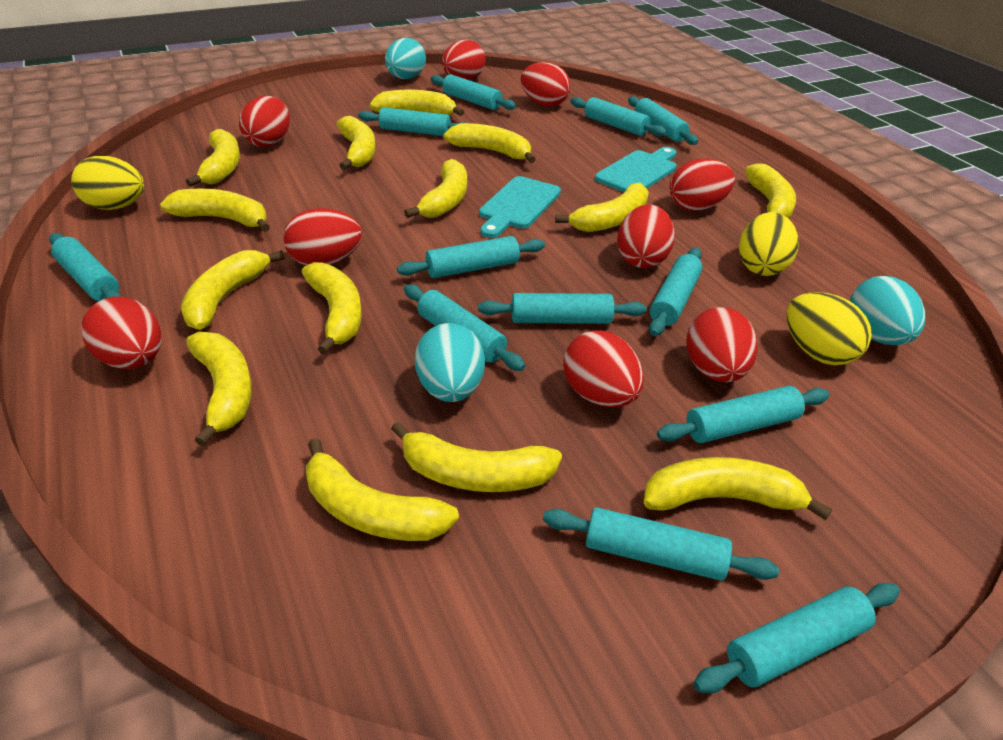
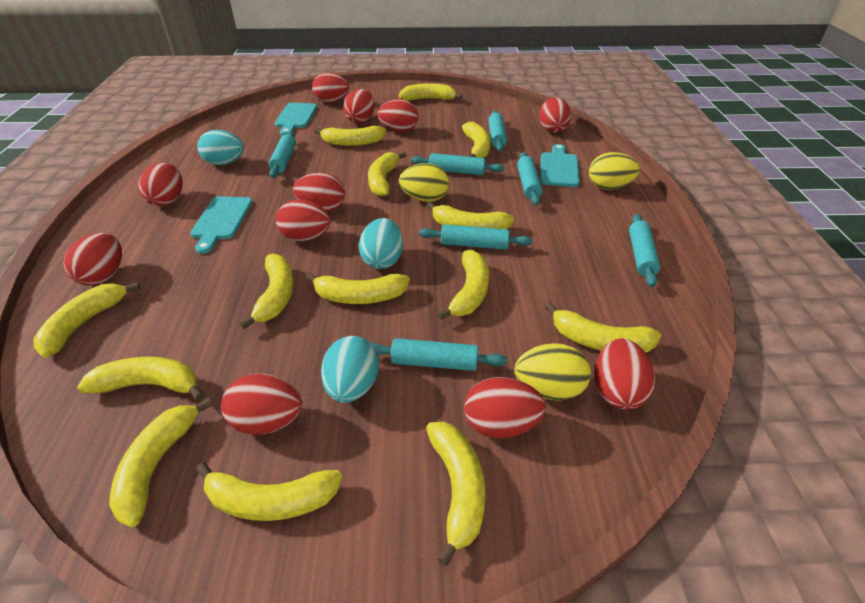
red egg: 9 -> 11
turquoise cutting board: 2 -> 3
turquoise rolling pin: 12 -> 7

